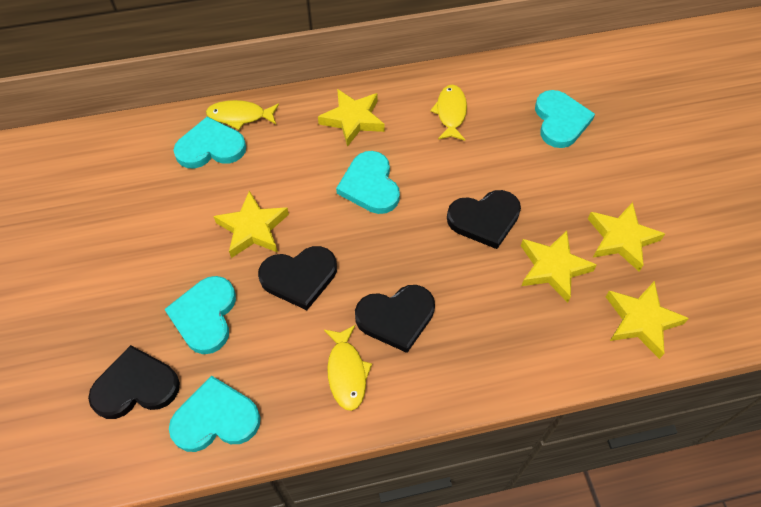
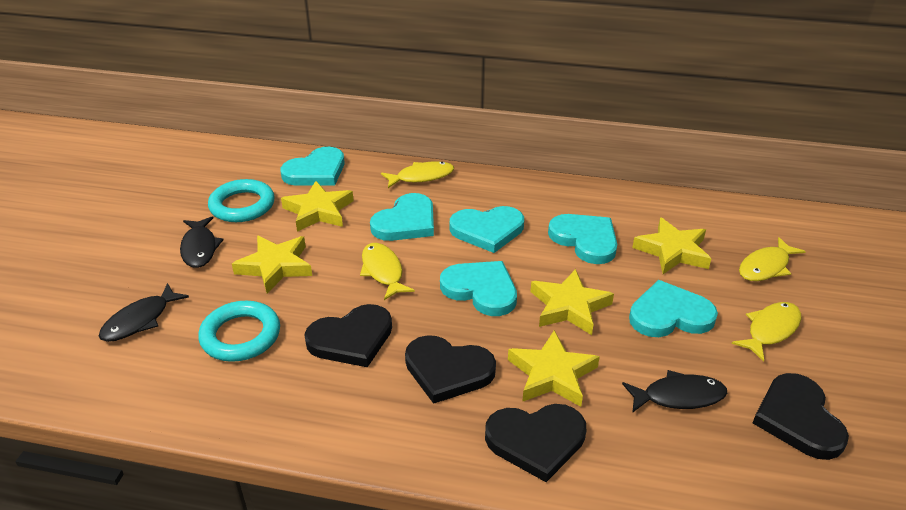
black fish: 0 -> 3
turquoise heart: 5 -> 6
turquoise ring: 0 -> 2
yellow fish: 3 -> 4

